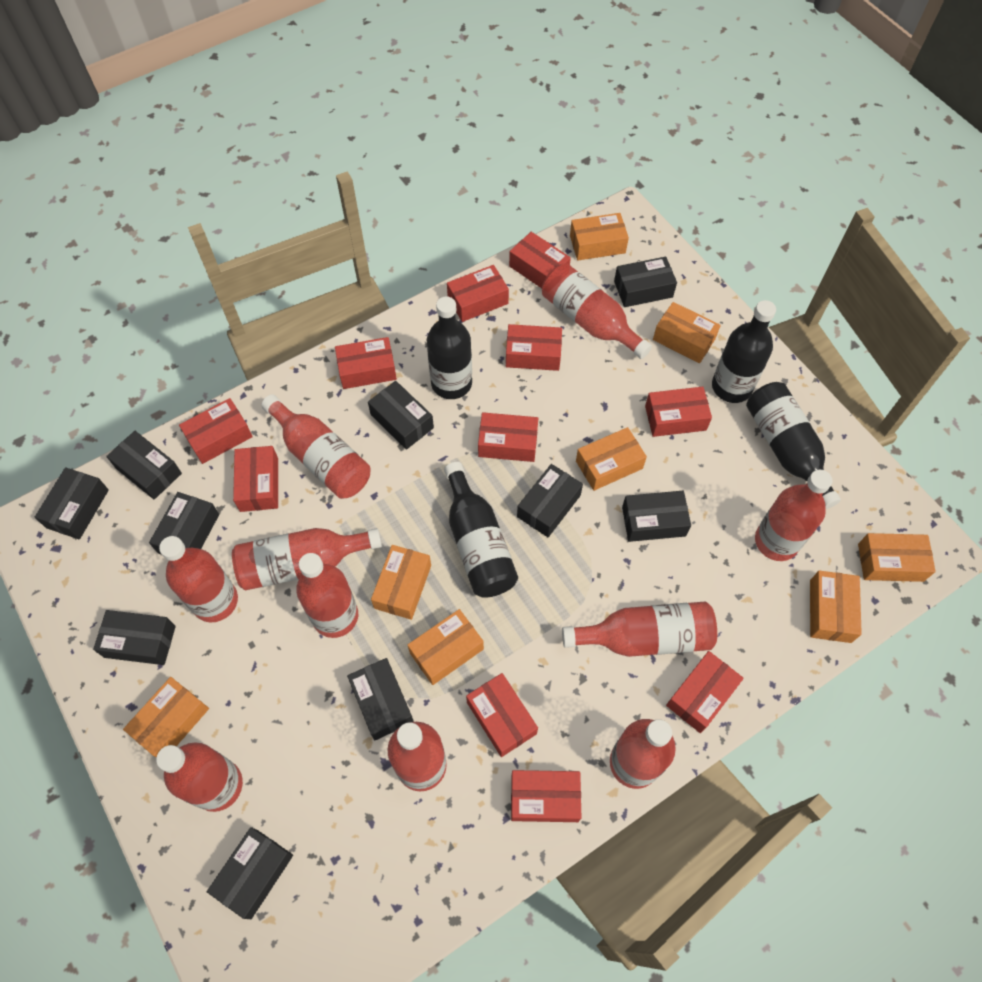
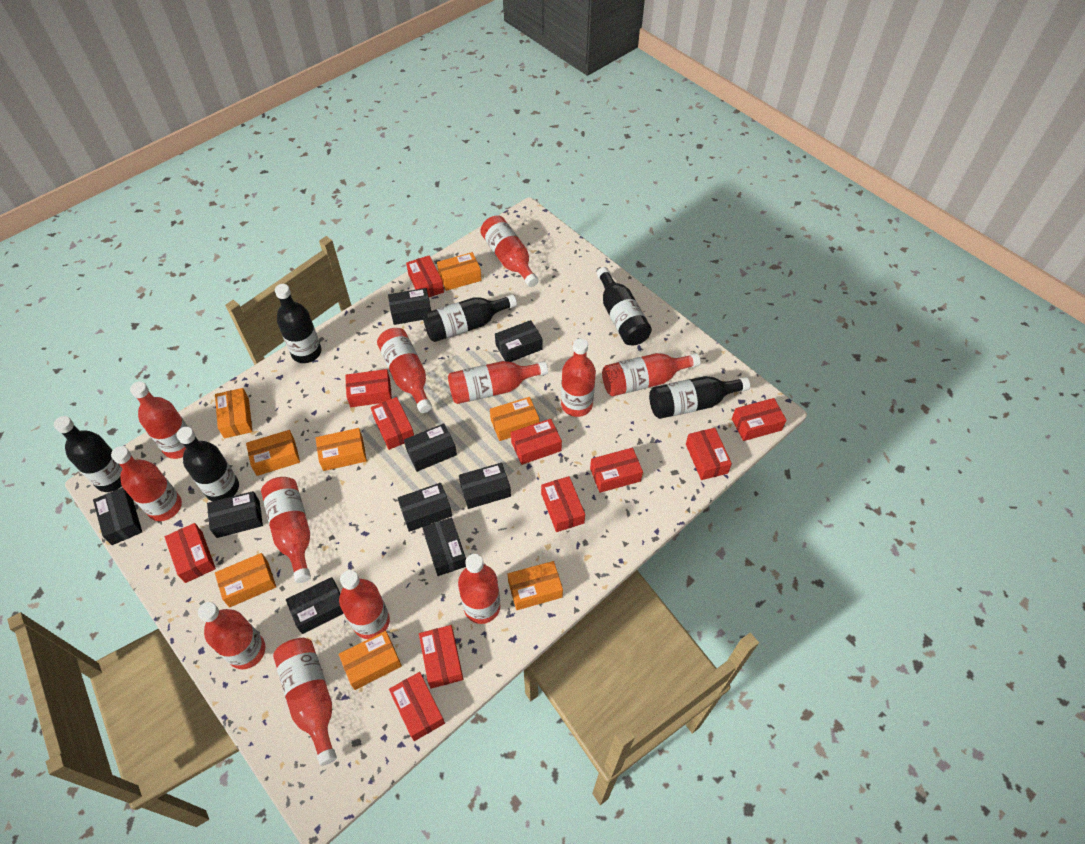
black bottle: 4 -> 6
black box: 10 -> 9
red bottle: 10 -> 12

